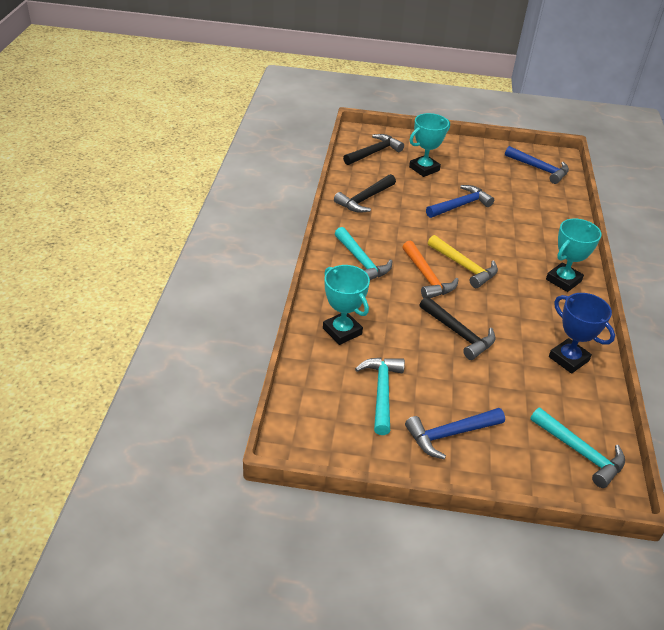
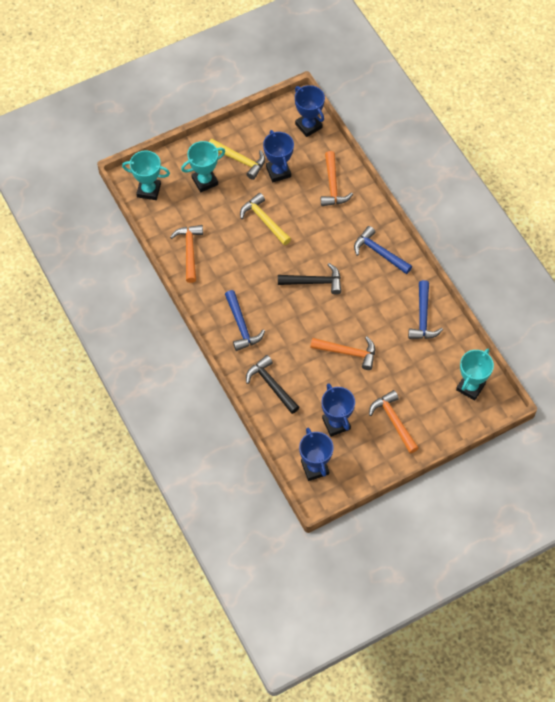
black hammer: 3 -> 2
blue trophy: 1 -> 4
orange hammer: 1 -> 4
turquoise hammer: 3 -> 0
yellow hammer: 1 -> 2

